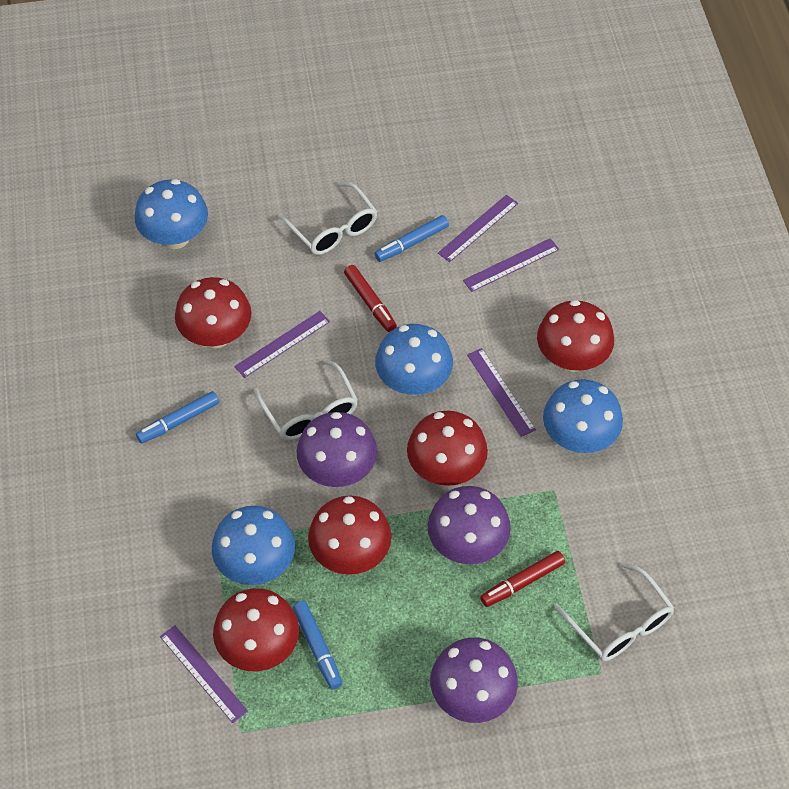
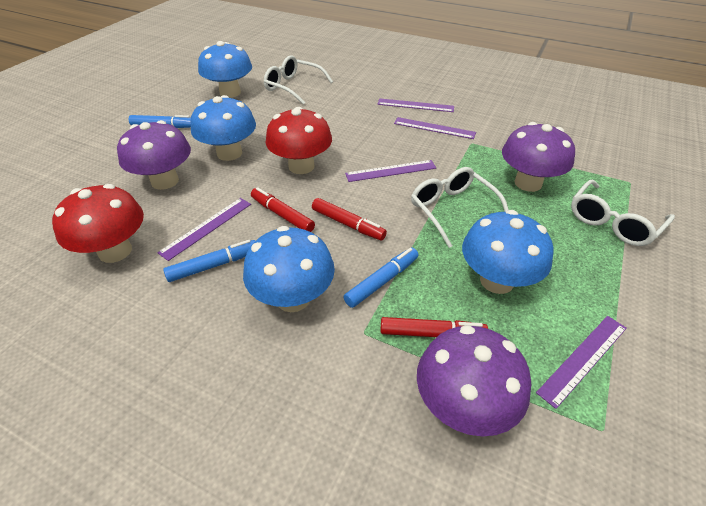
red marker: 2 -> 3
red mushroom: 5 -> 2

